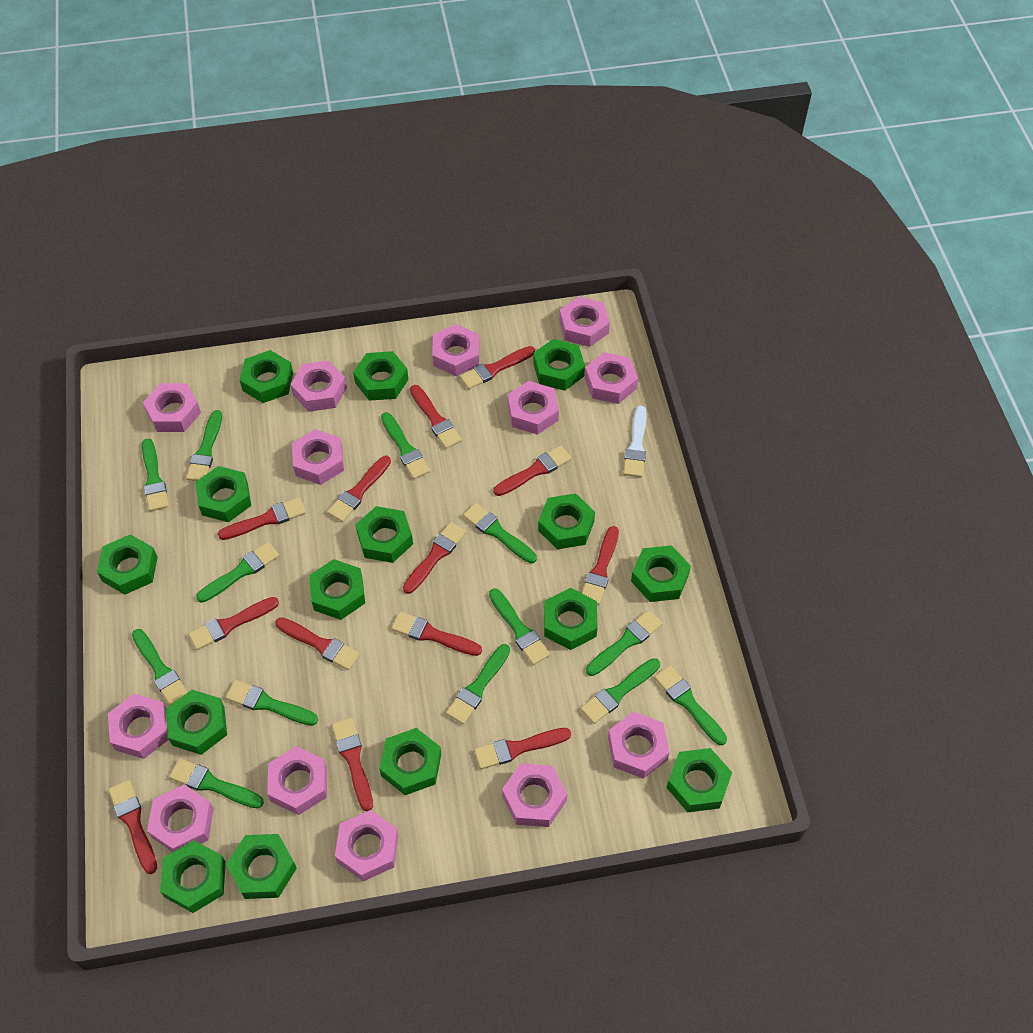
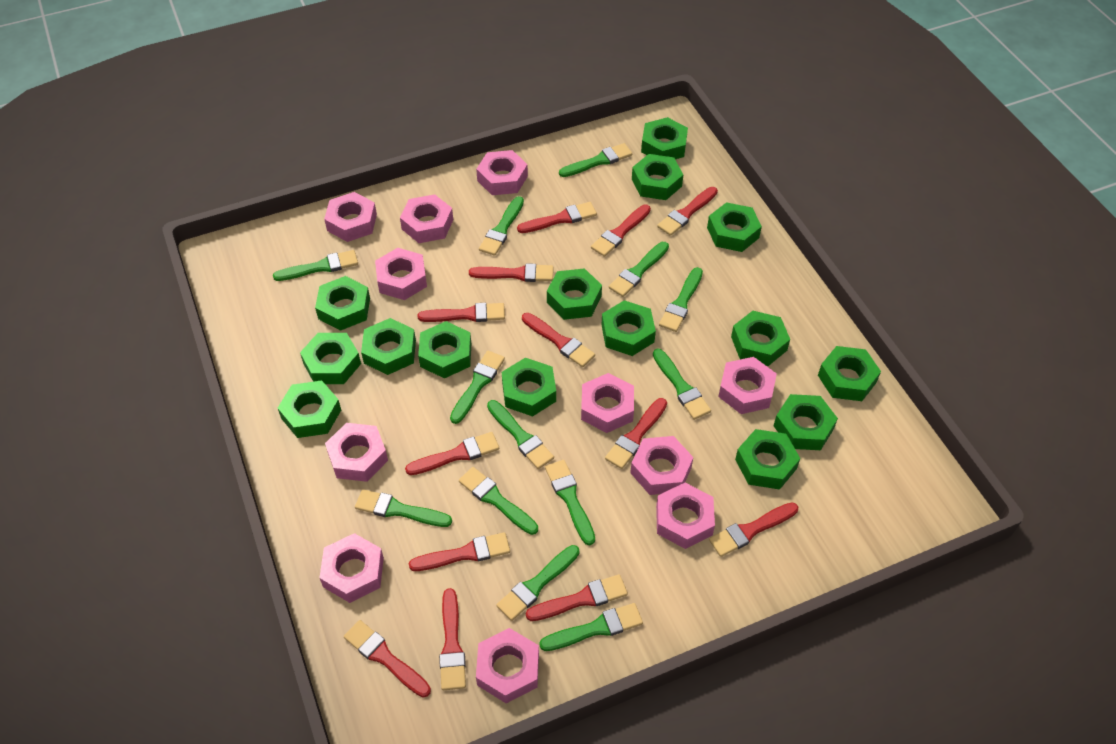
pink nut: 13 -> 11
white brush: 1 -> 0

